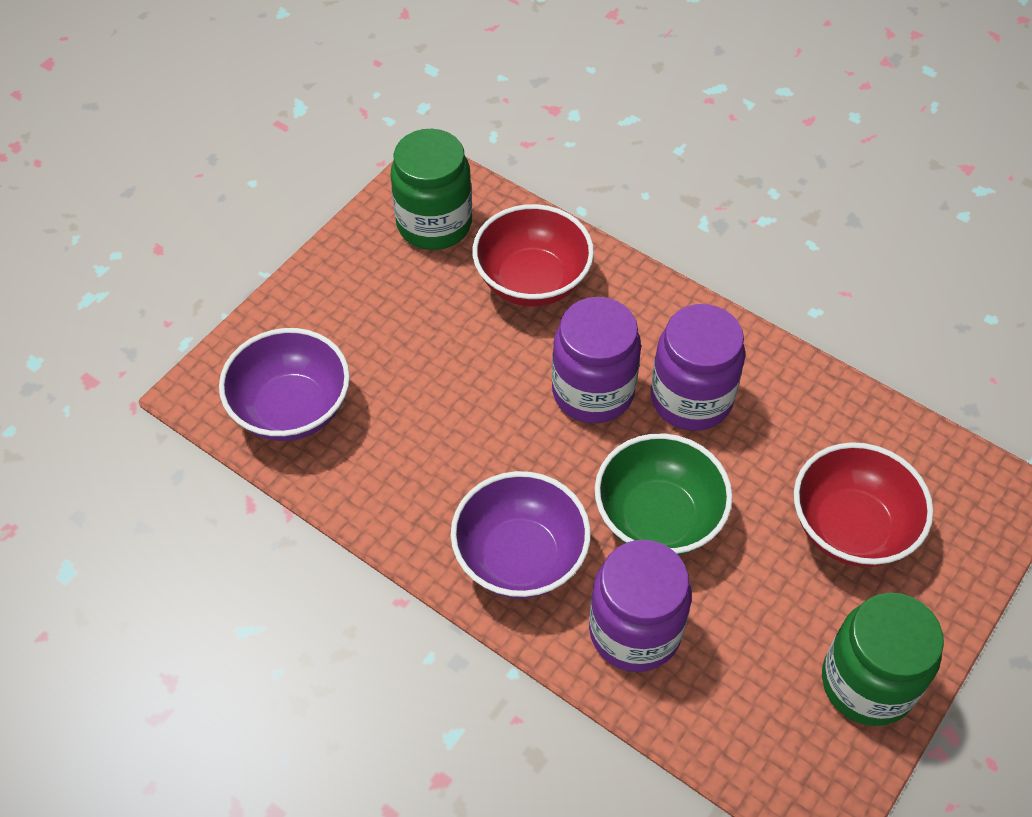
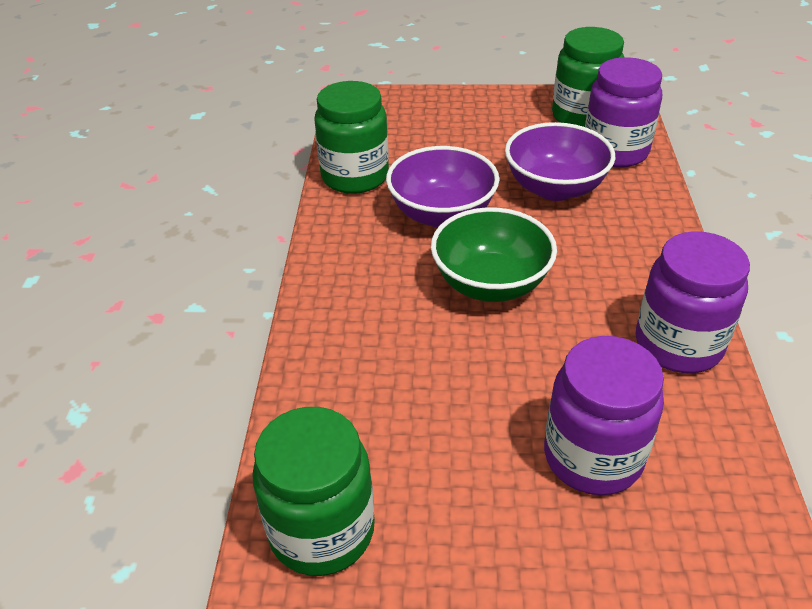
green jar: 2 -> 3
red bowl: 2 -> 0

